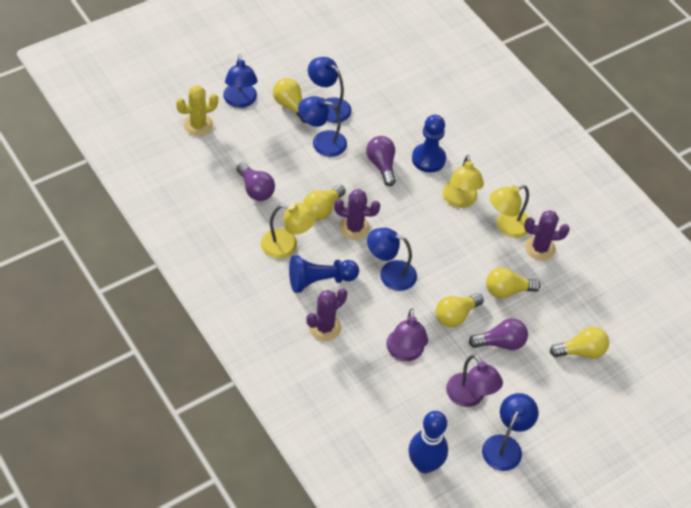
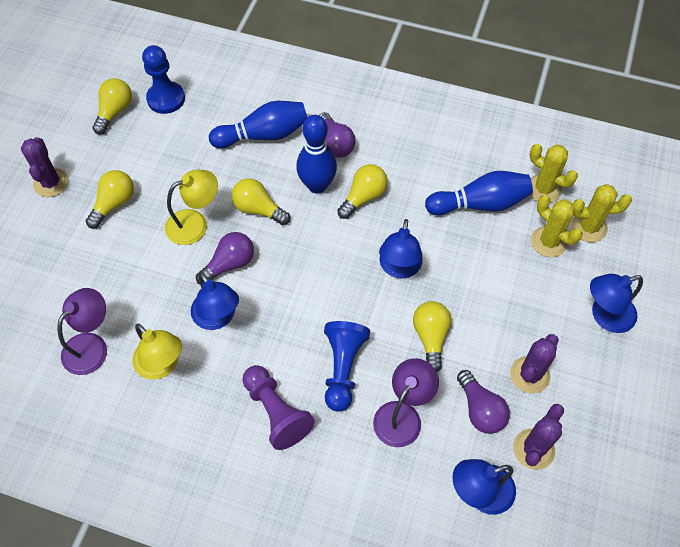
blue bowling pin: 1 -> 3
blue lamp: 5 -> 4
purple pawn: 0 -> 1
yellow cactus: 1 -> 3
yellow lamp: 3 -> 2

